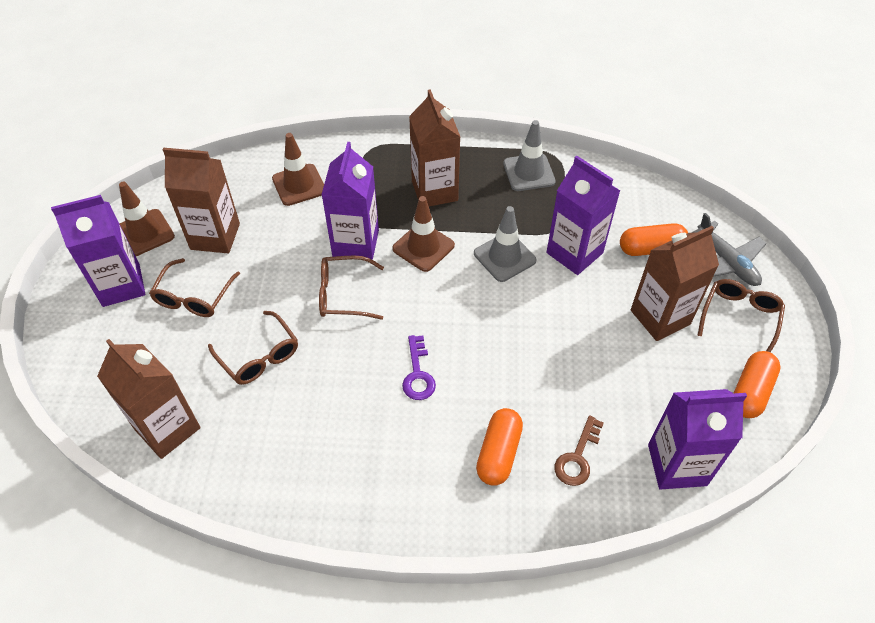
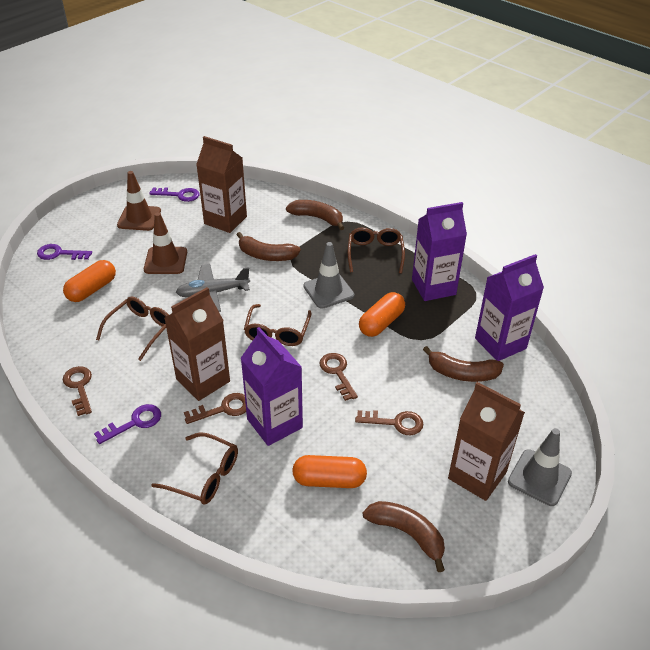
brown banana: 0 -> 4
brown carton: 4 -> 3
brown key: 1 -> 4
brown traffic cone: 3 -> 2
purple carton: 4 -> 3
purple key: 1 -> 3

